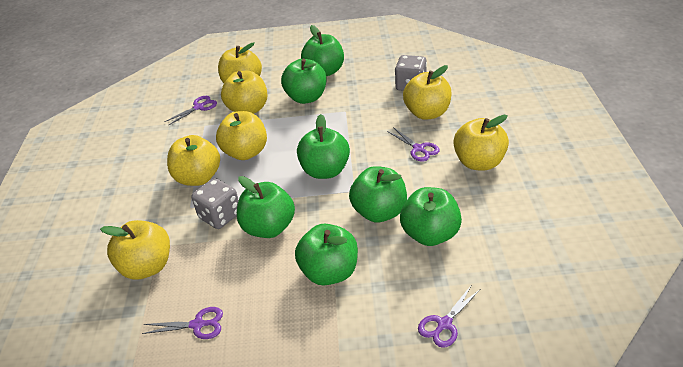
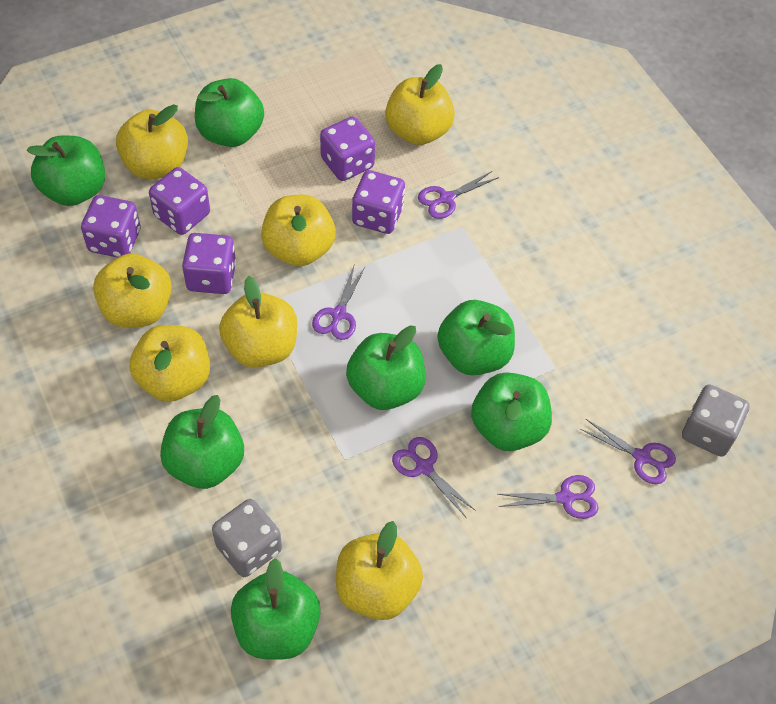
purple dice: 0 -> 5
purple scissors: 4 -> 5

